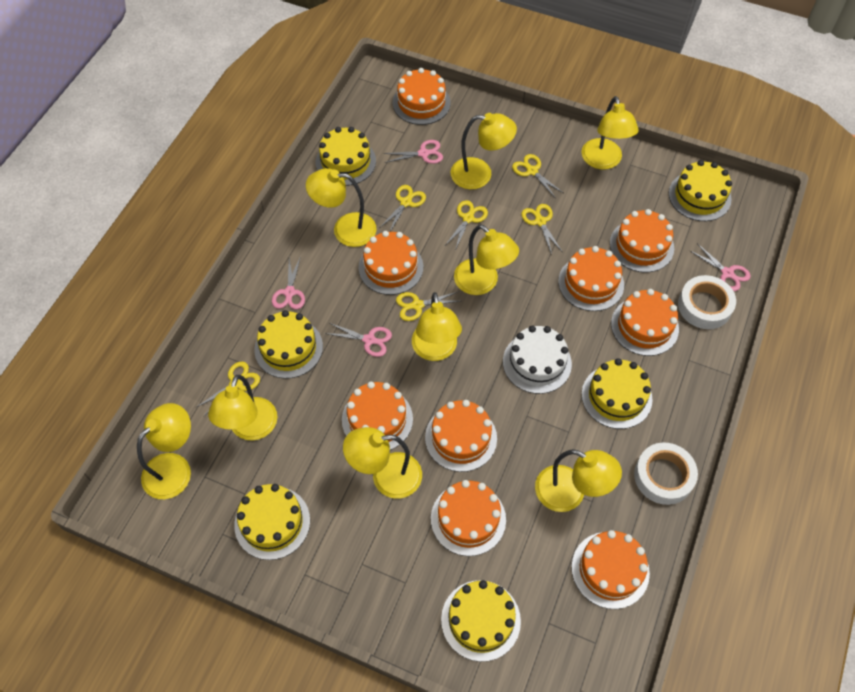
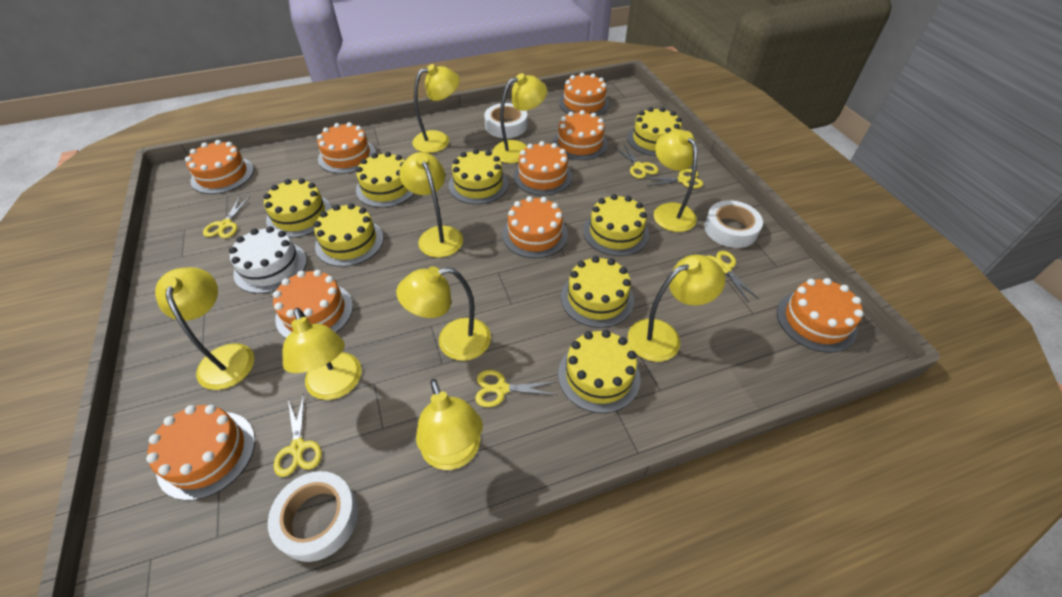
pink scissors: 4 -> 0
white tape: 2 -> 3
yellow cake: 6 -> 8

